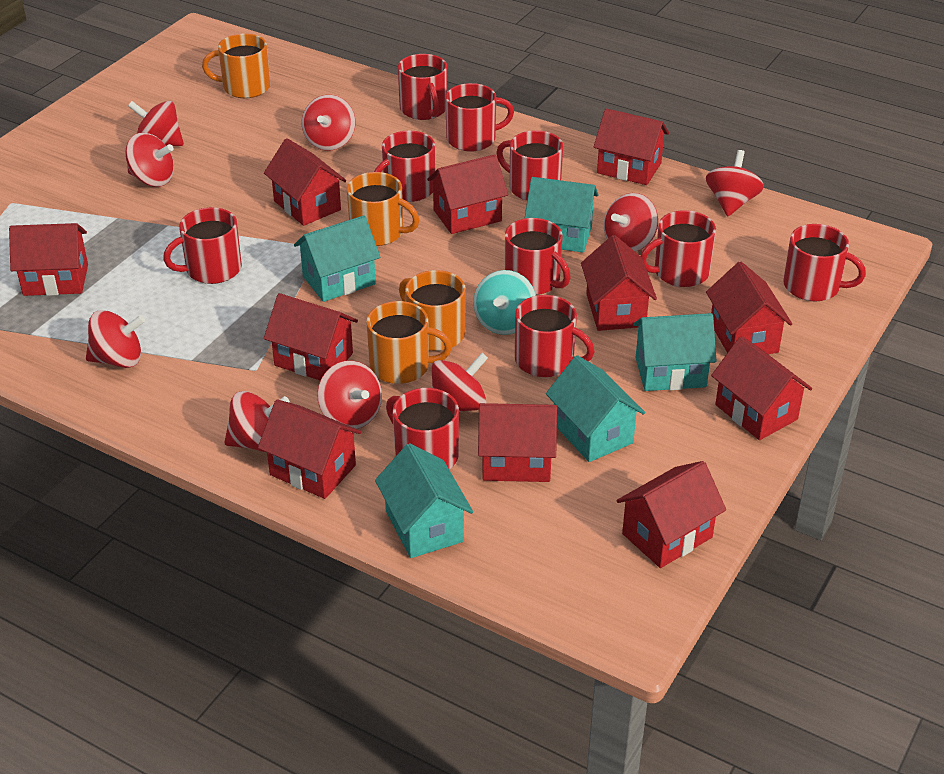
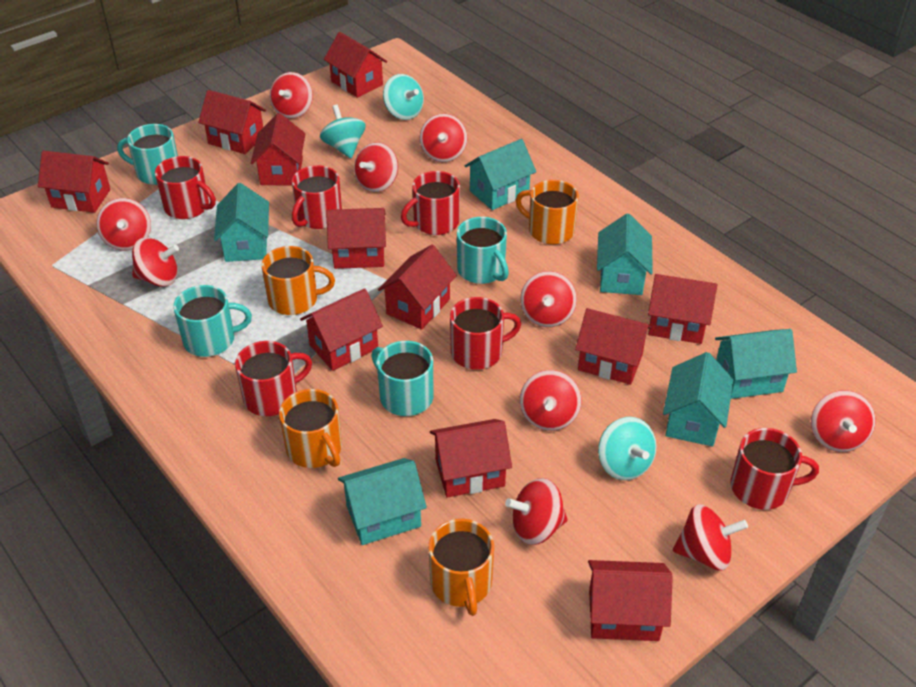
red mug: 10 -> 6
red spinning top: 9 -> 10
turquoise house: 5 -> 6
turquoise mug: 0 -> 4
turquoise spinning top: 1 -> 3

